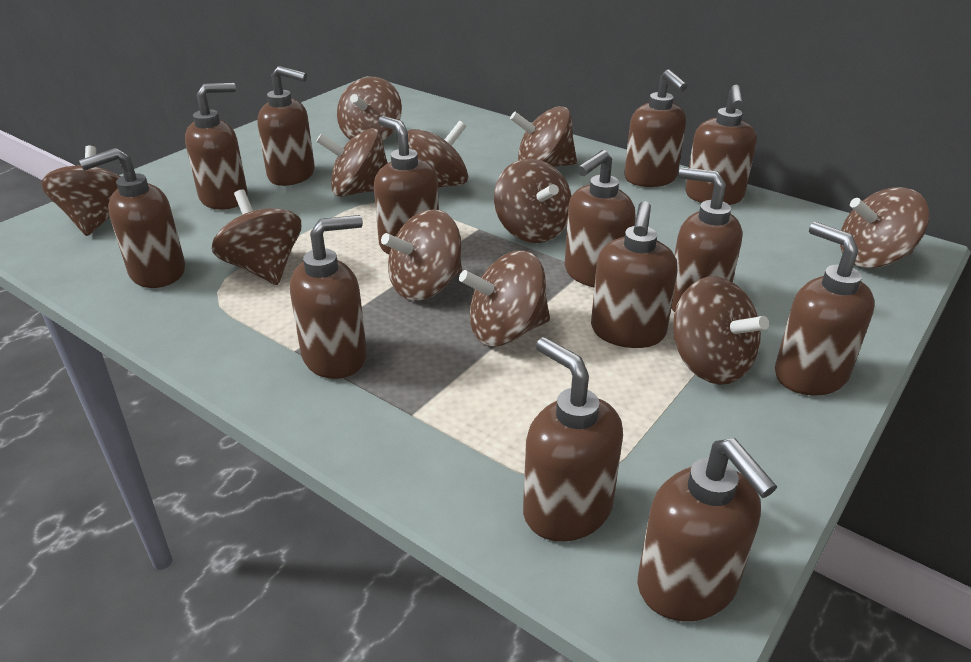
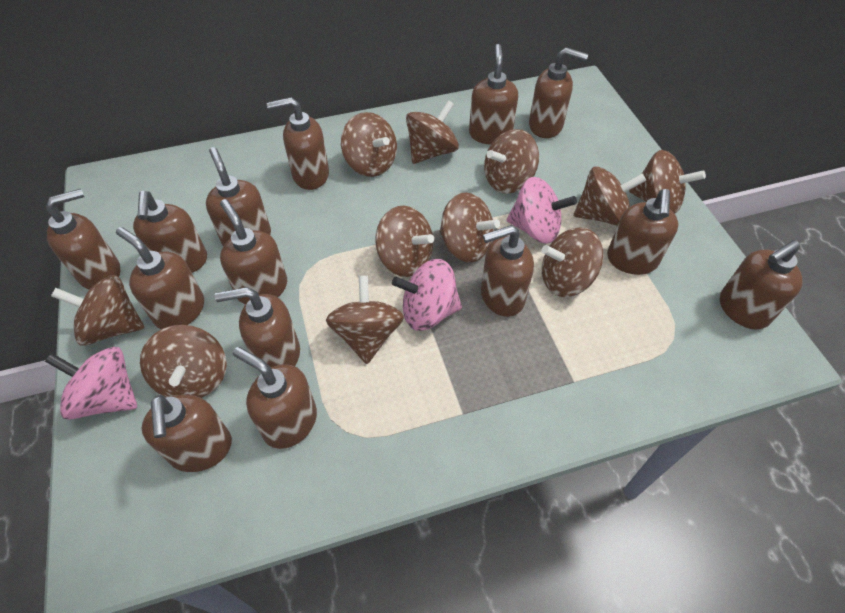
brown soap dispenser: 13 -> 14
pink spinning top: 0 -> 3

